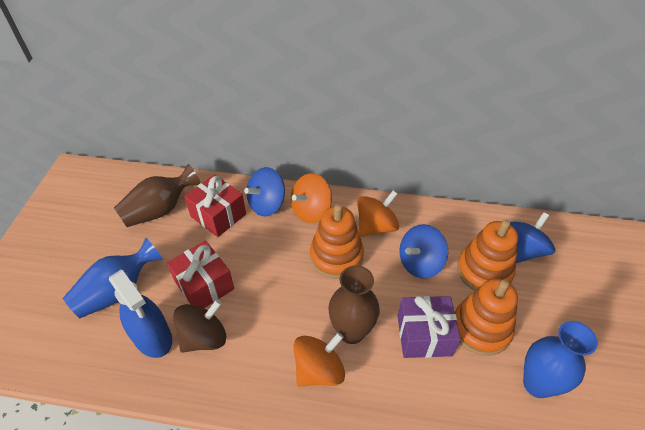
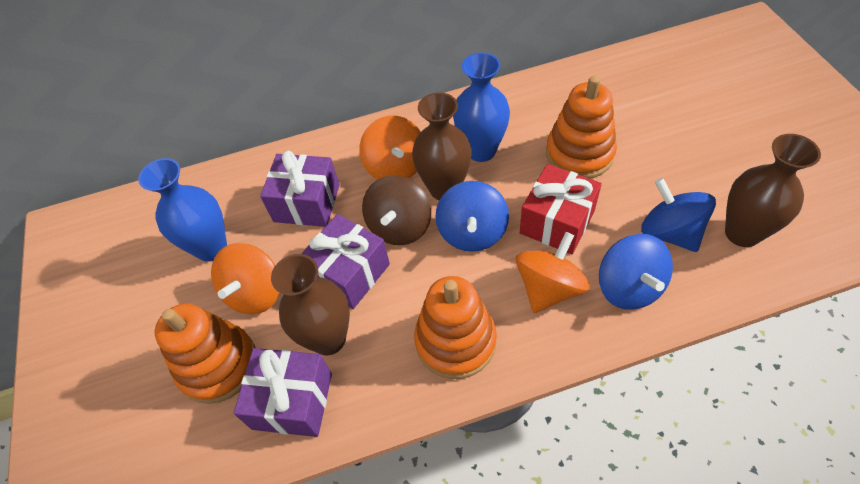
blue spray bottle: 1 -> 0
brown vase: 2 -> 3
purple gift: 1 -> 3
red gift: 2 -> 1

